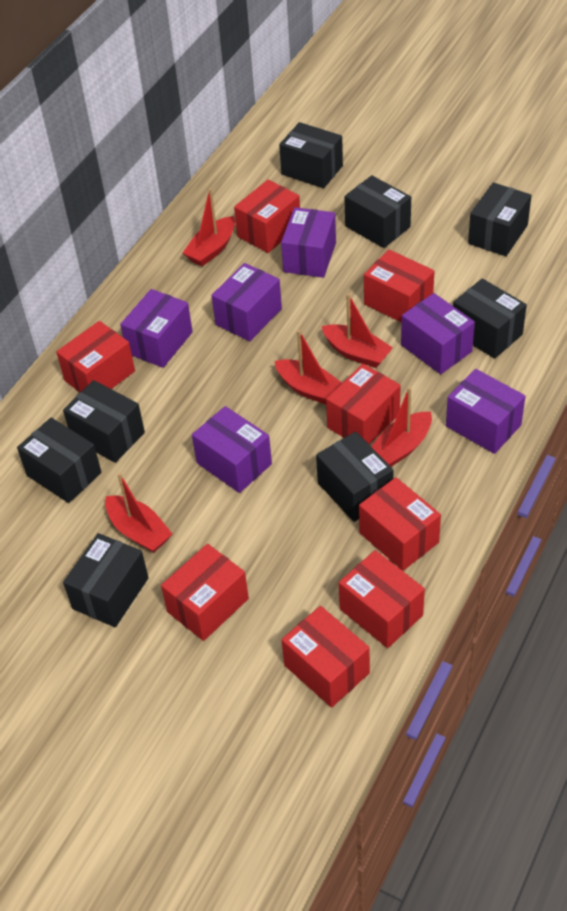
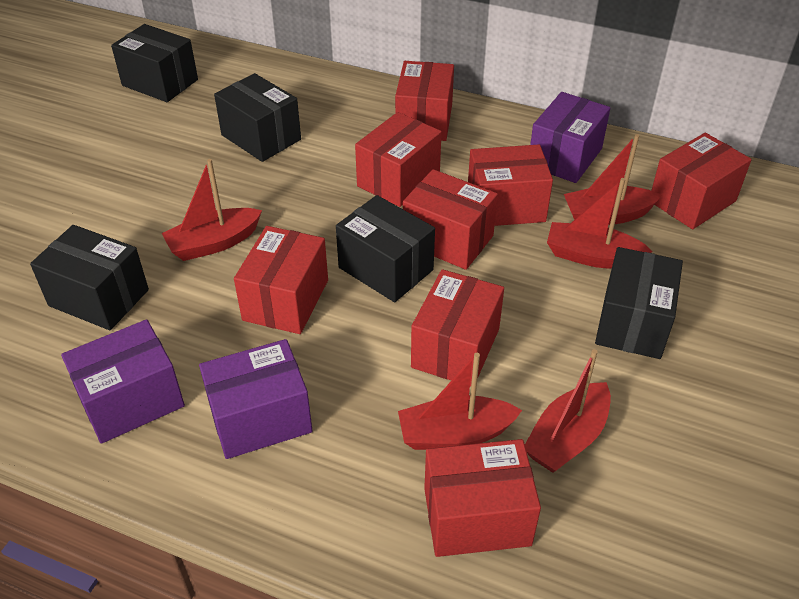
black box: 8 -> 5
purple box: 6 -> 3

